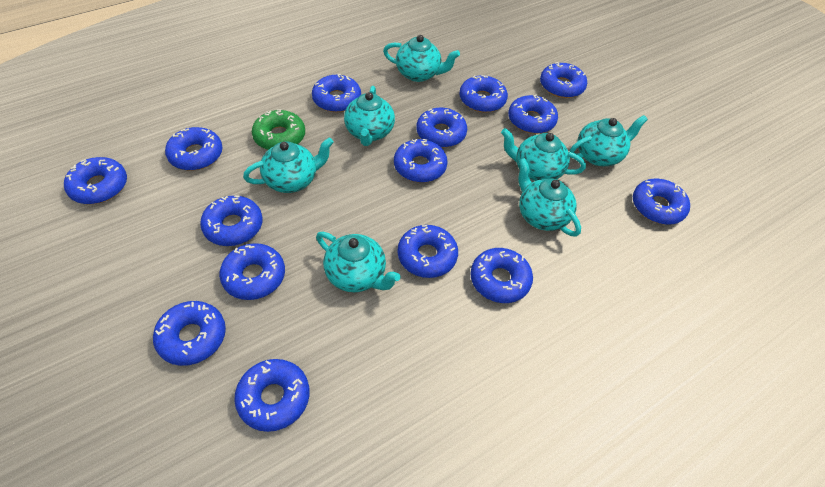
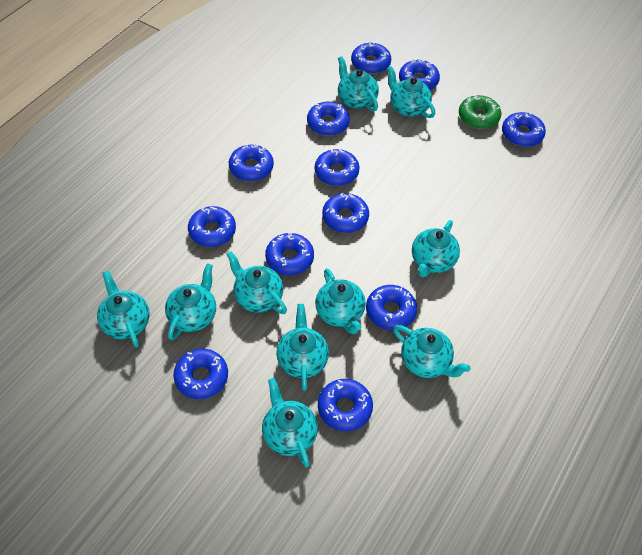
blue donut: 15 -> 12
turquoise teapot: 7 -> 10

